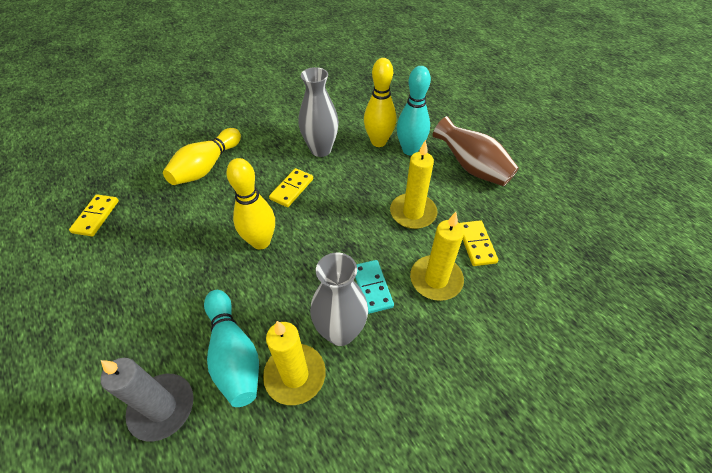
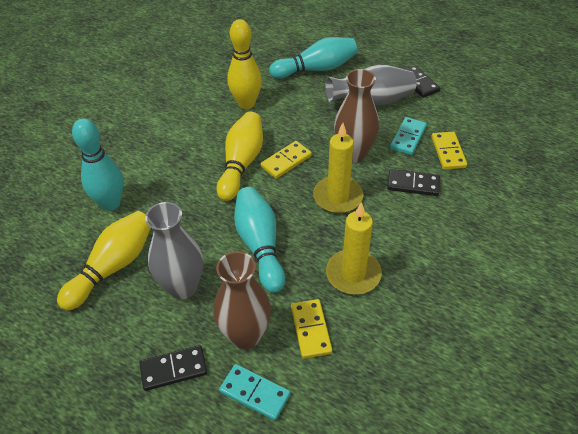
black domino: 0 -> 3
brown vase: 1 -> 2
grey candle: 1 -> 0
turquoise bowling pin: 2 -> 3
turquoise domino: 1 -> 2
yellow candle: 3 -> 2

